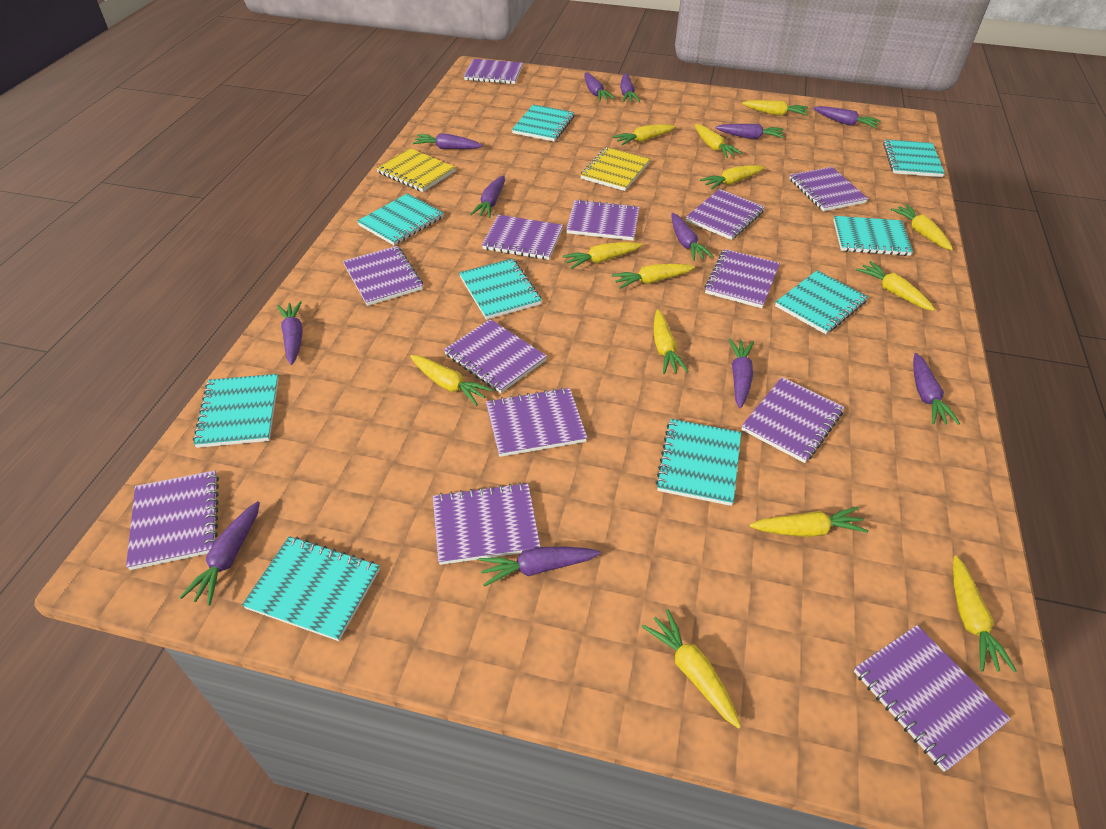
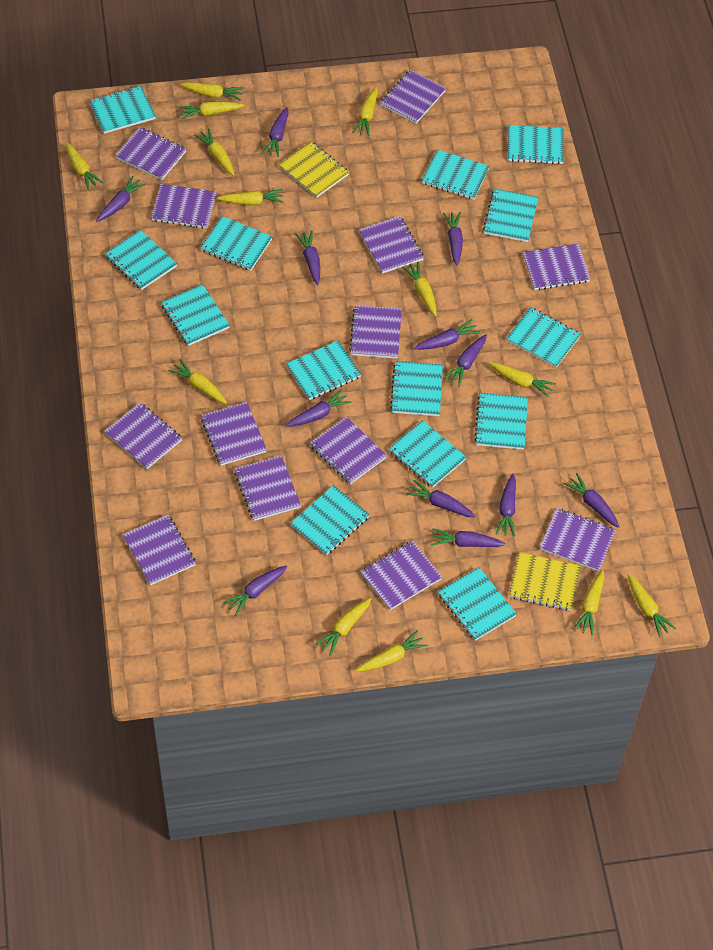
turquoise notebook: 9 -> 14

